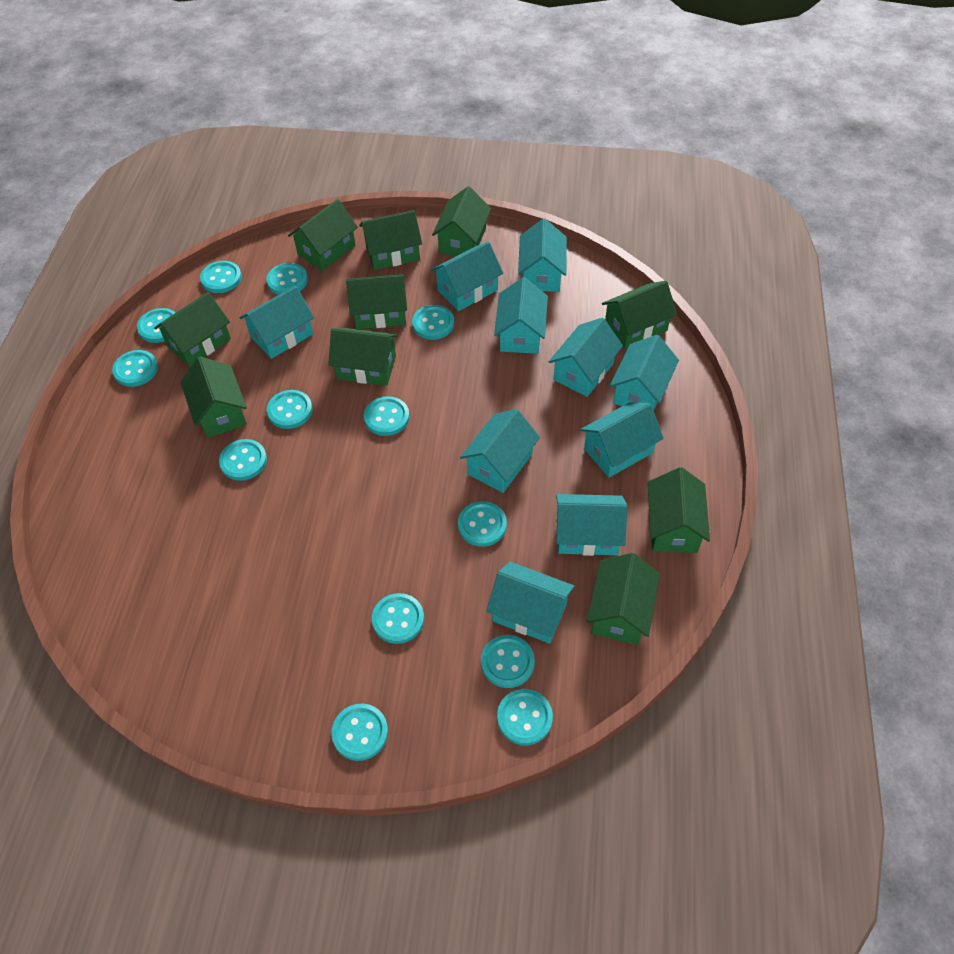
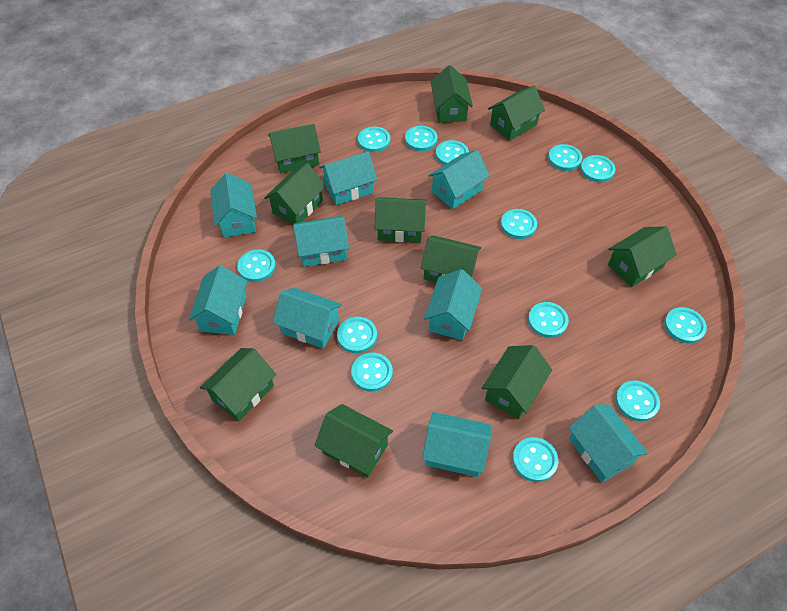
turquoise house: 10 -> 9

